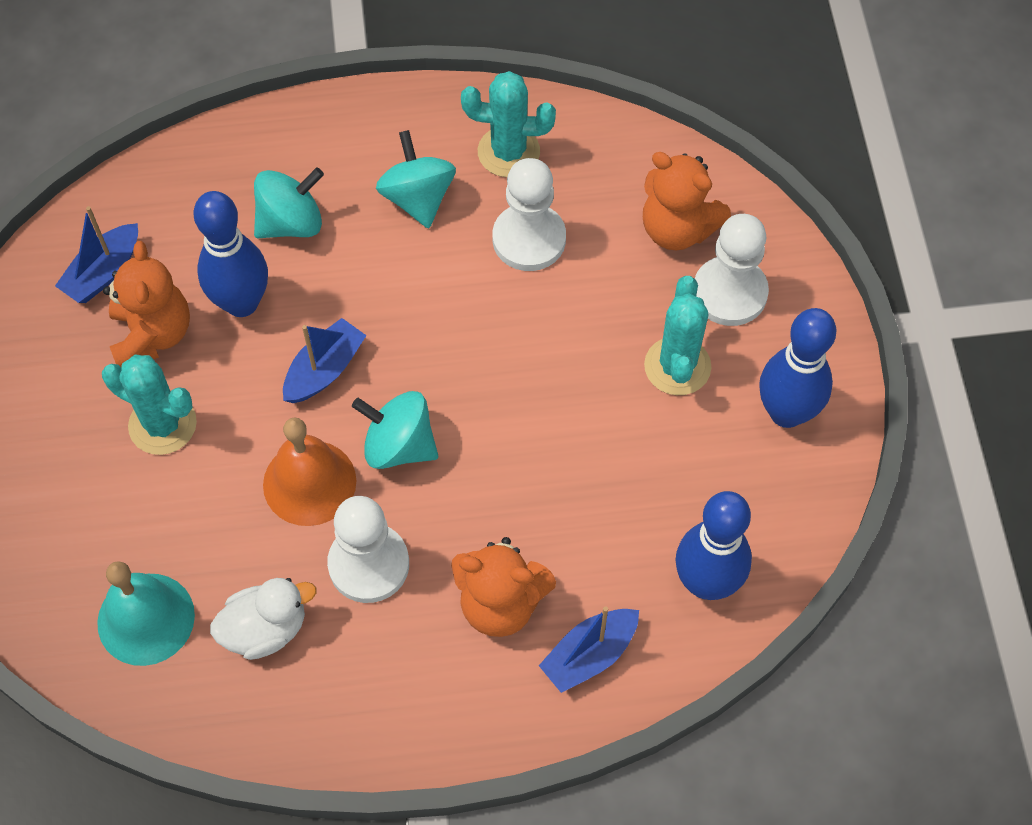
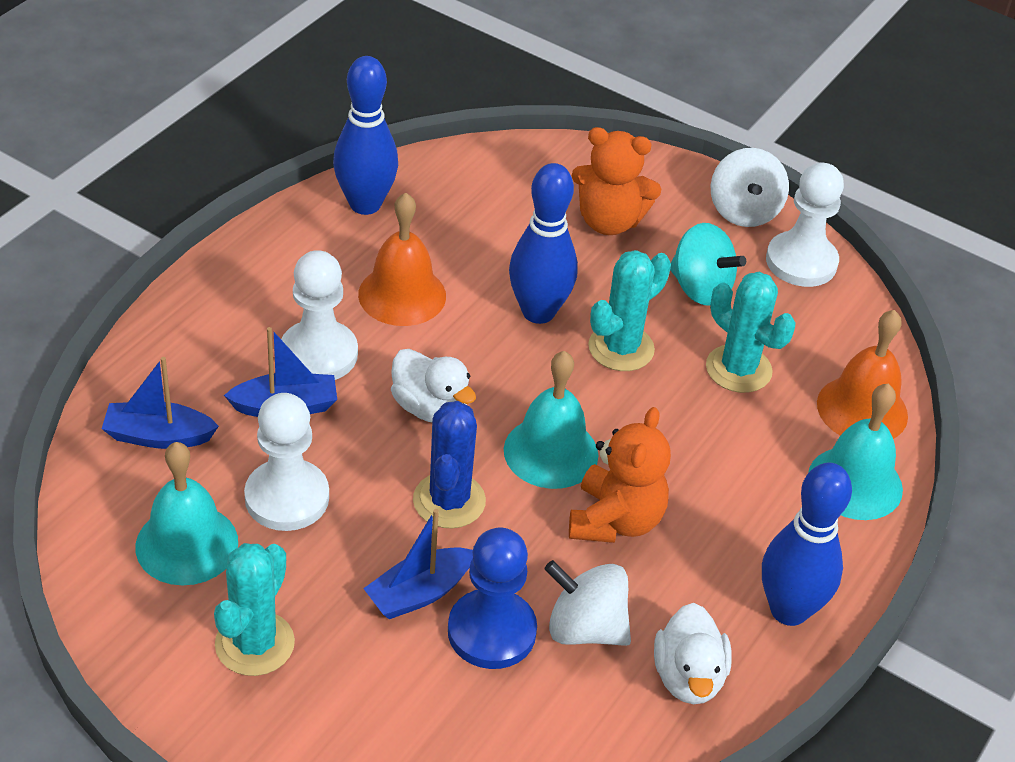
blue cactus: 0 -> 1
blue pawn: 0 -> 1
orange bell: 1 -> 2
orange teddy bear: 3 -> 2
turquoise bell: 1 -> 3
turquoise spinning top: 3 -> 1
white duck: 1 -> 2
white spinning top: 0 -> 2

